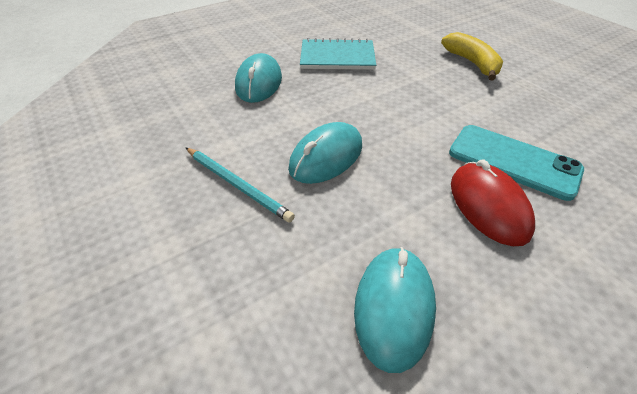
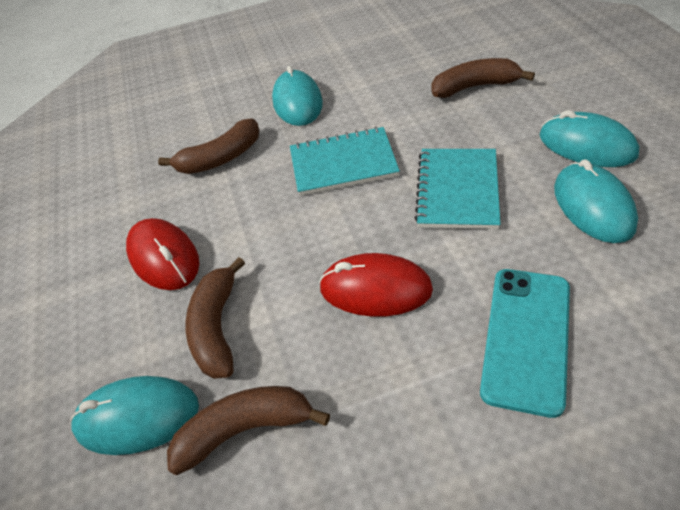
brown banana: 0 -> 4
red mouse: 1 -> 2
turquoise mouse: 3 -> 4
turquoise notebook: 1 -> 2
turquoise pencil: 1 -> 0
yellow banana: 1 -> 0

